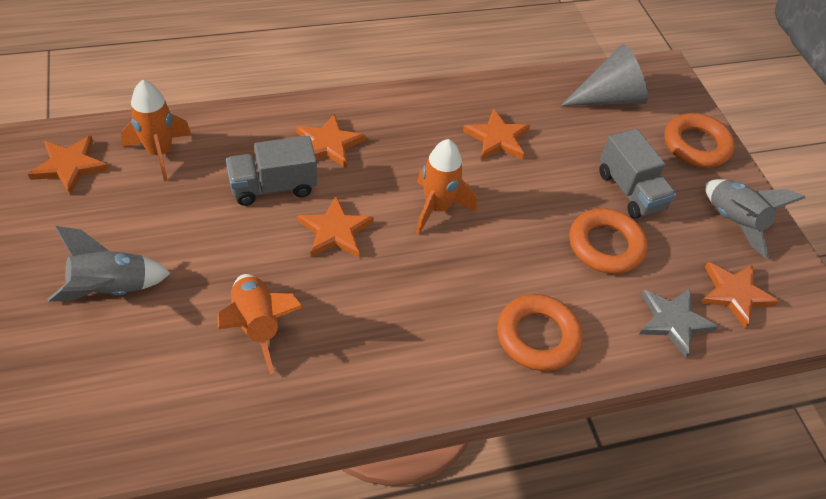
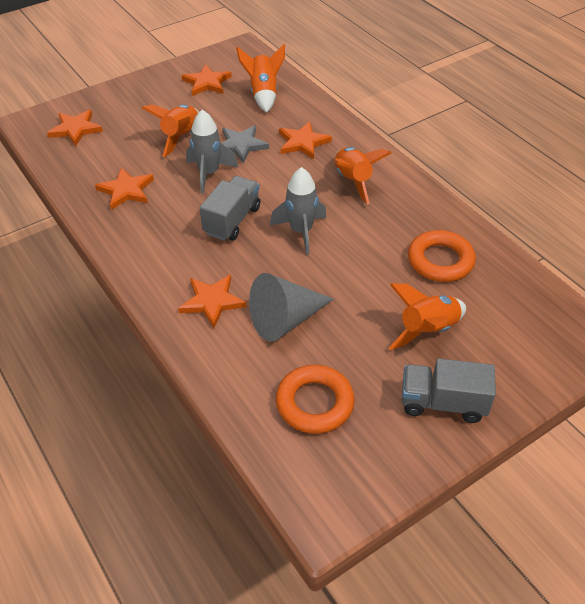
orange ring: 3 -> 2
orange rocket: 3 -> 4

